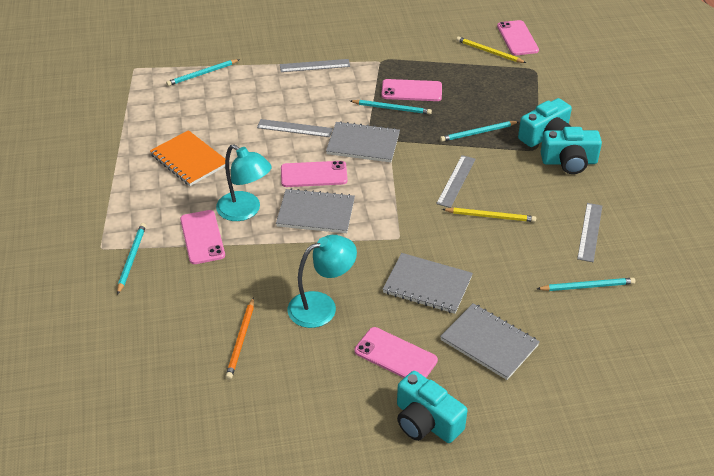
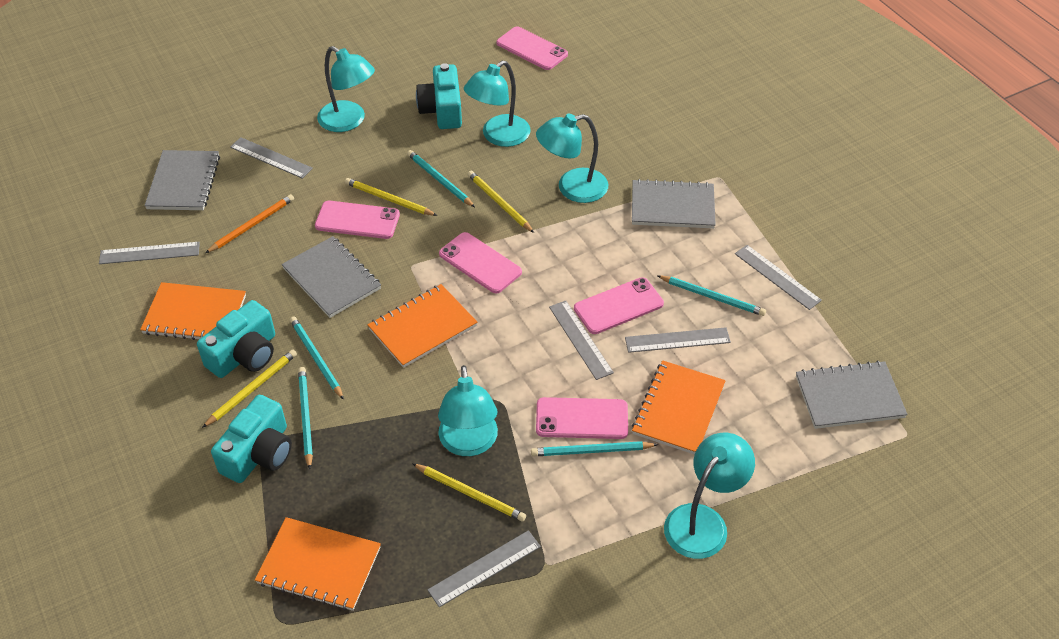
grey ruler: 4 -> 6
orange notebook: 1 -> 4
turquoise lamp: 2 -> 5
yellow pencil: 2 -> 4

